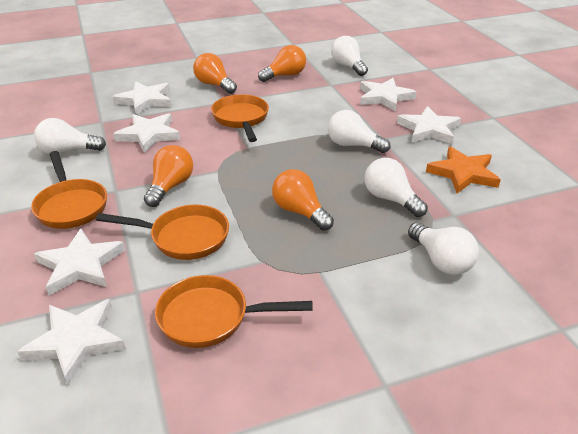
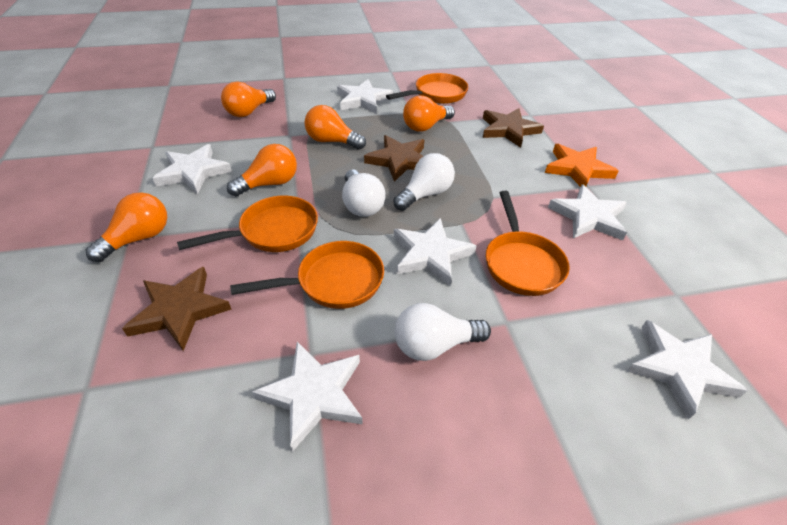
brown star: 0 -> 3
orange light bulb: 4 -> 5
white light bulb: 5 -> 3

